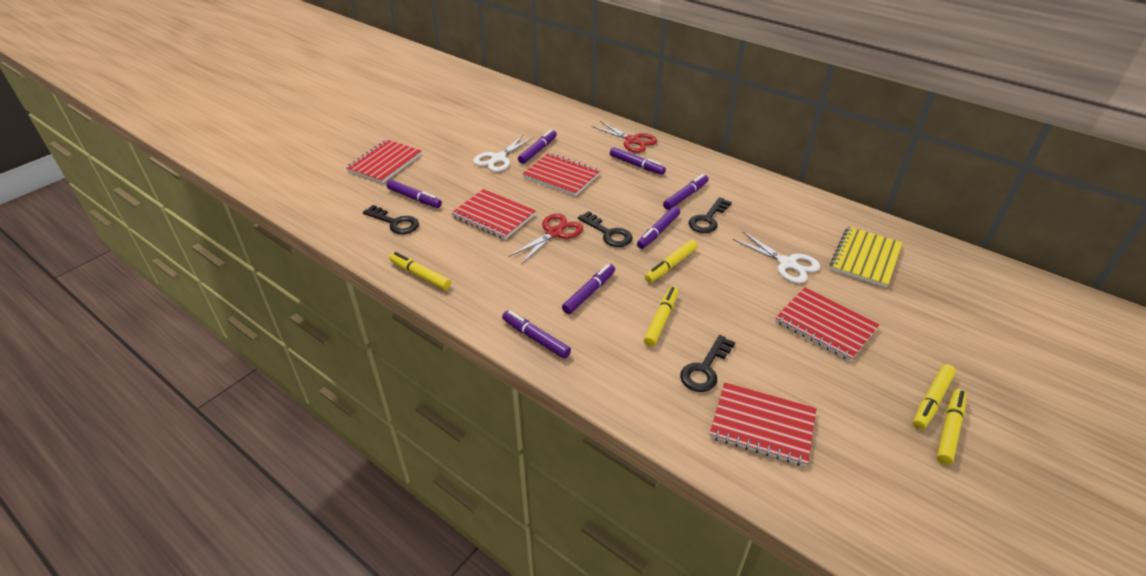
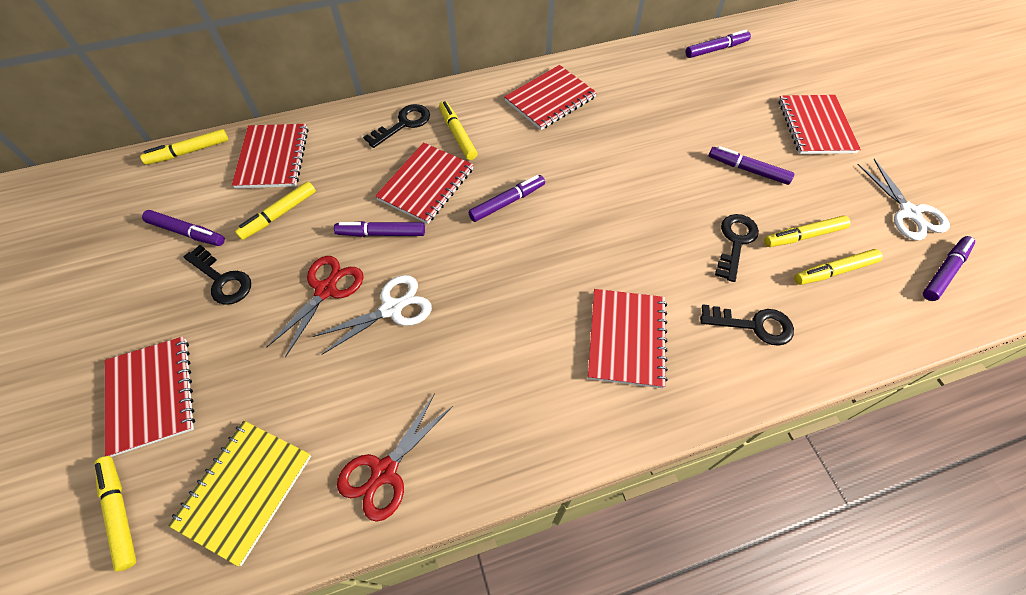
purple marker: 7 -> 6
red notebook: 5 -> 6
yellow marker: 5 -> 6

